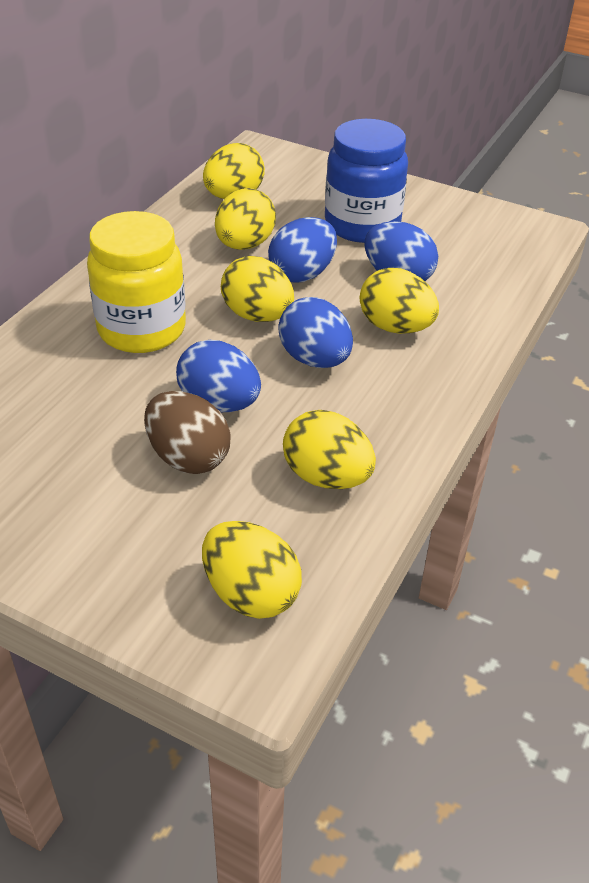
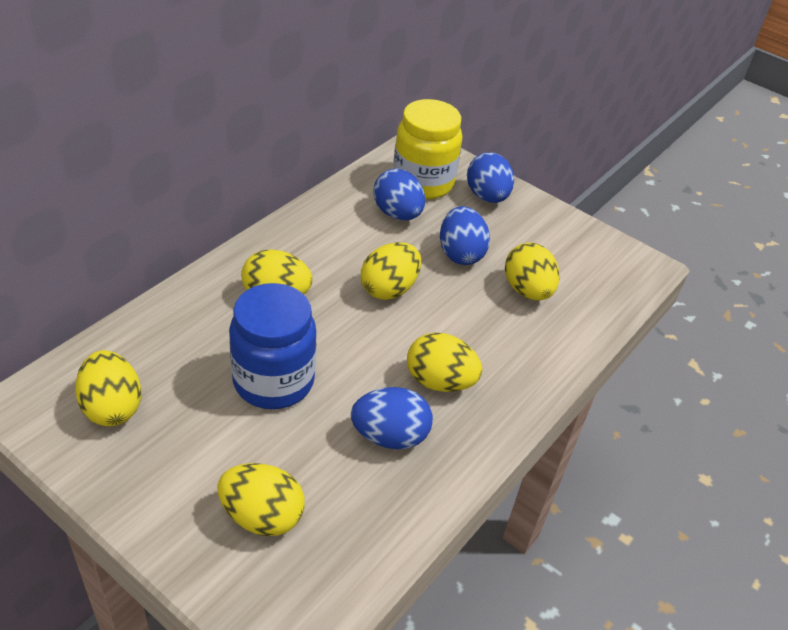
brown egg: 1 -> 0

